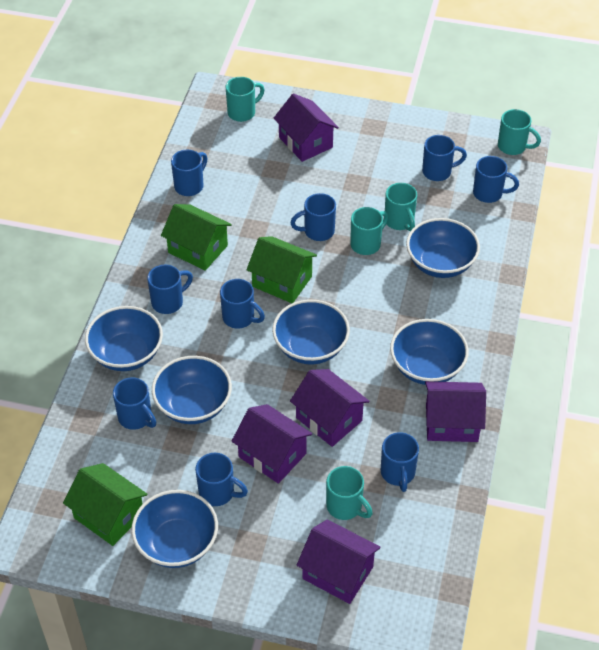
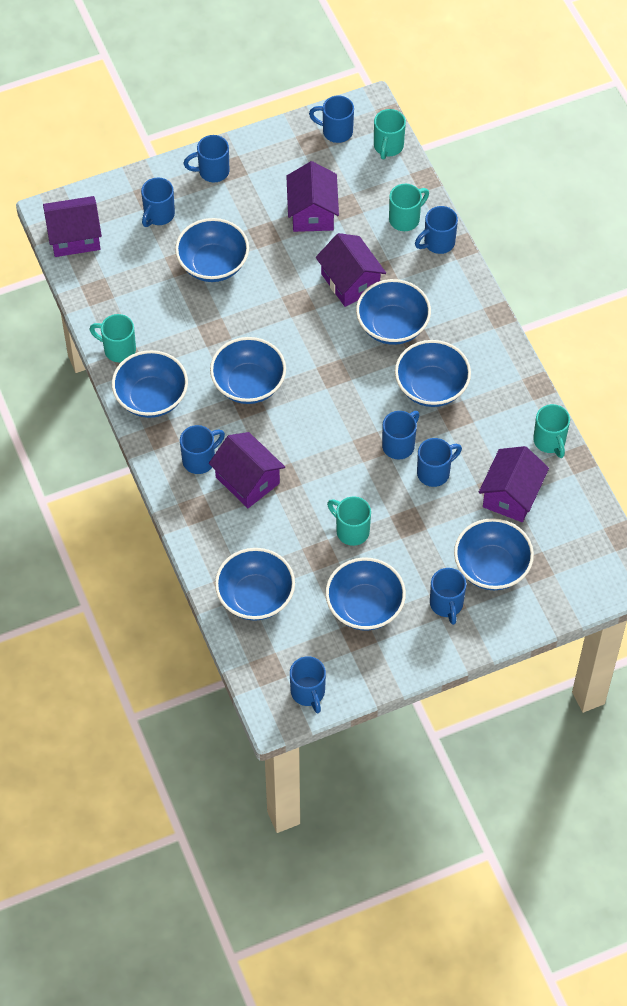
blue bowl: 6 -> 8
green house: 3 -> 0

